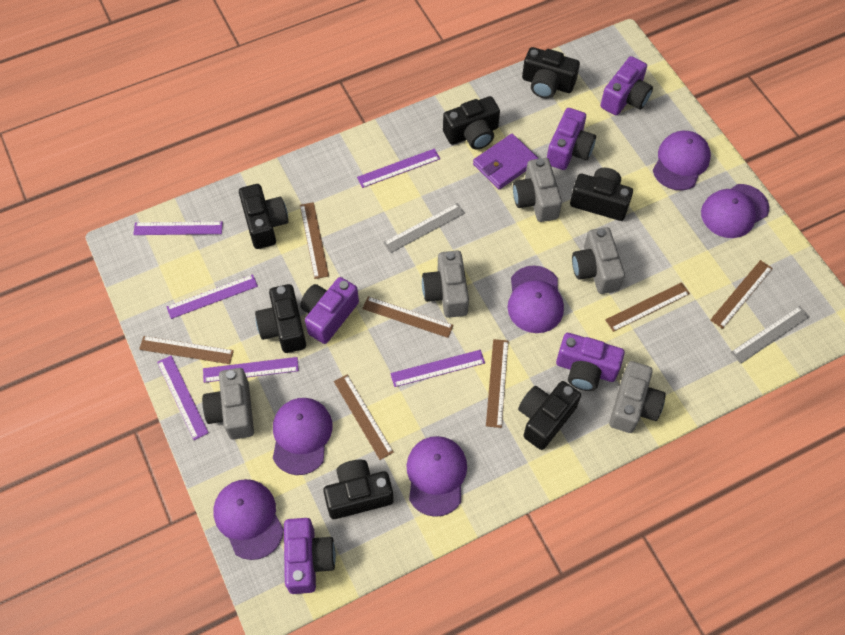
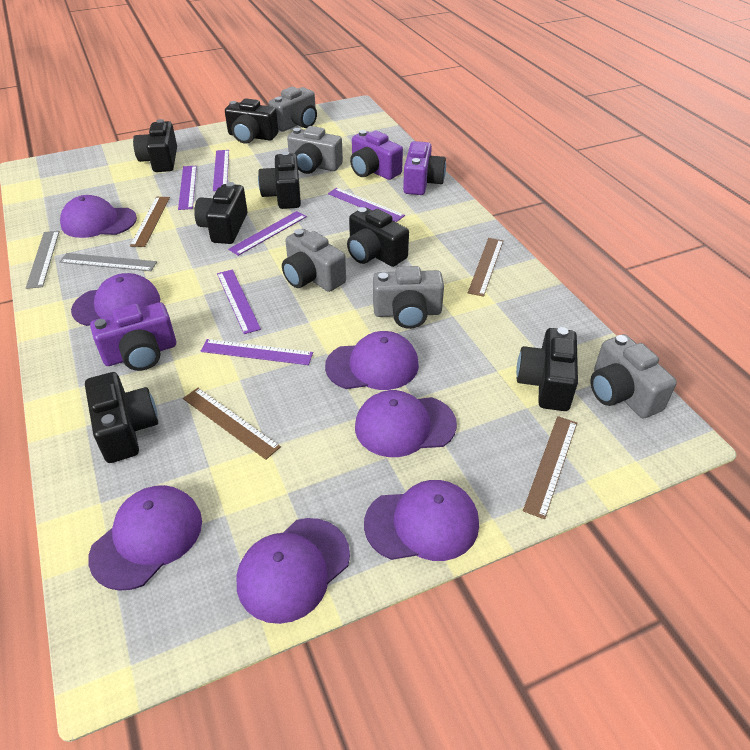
brown ruler: 7 -> 4
purple camera: 5 -> 3
purple cap: 6 -> 7
purple wallet: 1 -> 0

